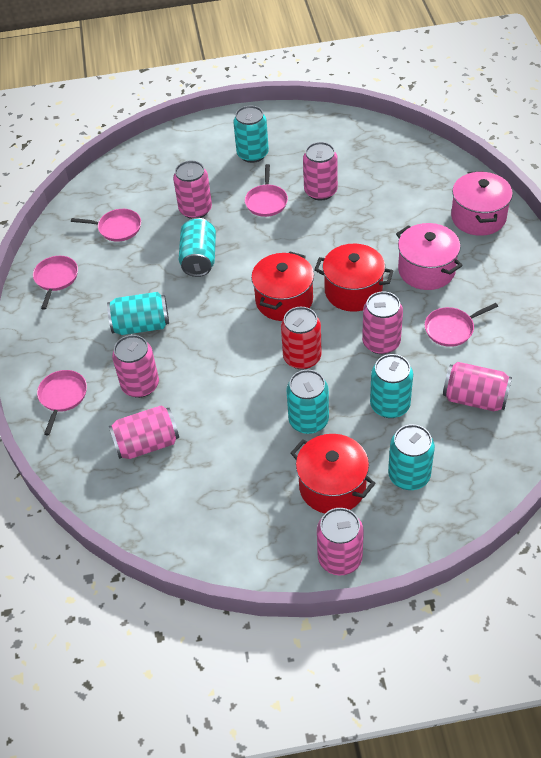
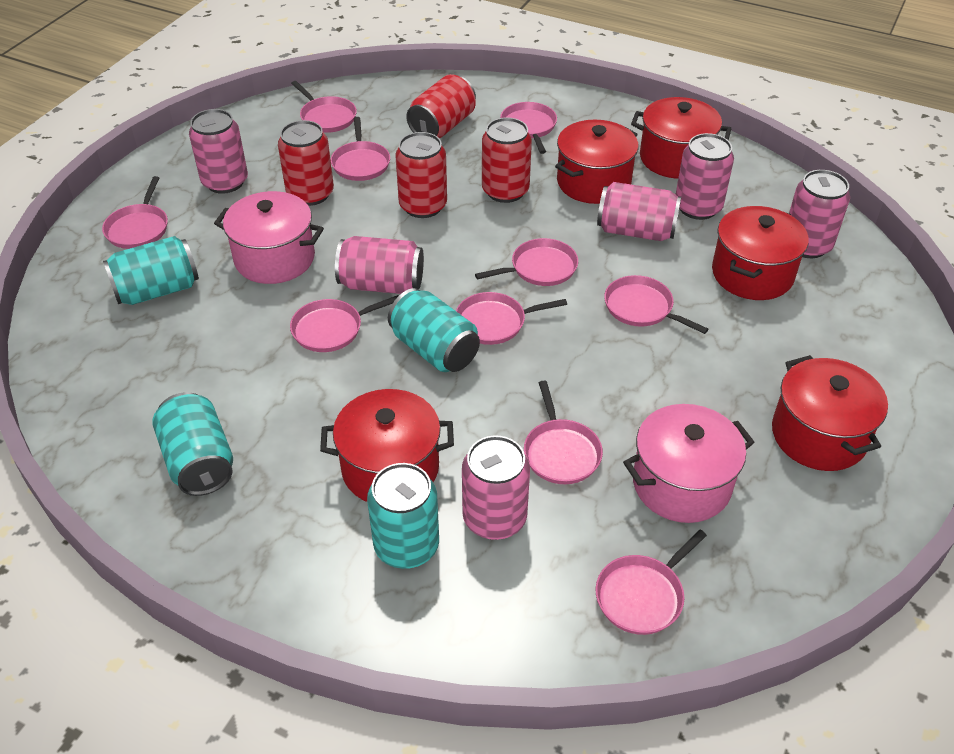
pink can: 7 -> 6
pink pan: 5 -> 10
red can: 1 -> 4
red pot: 3 -> 5
turquoise can: 6 -> 4

